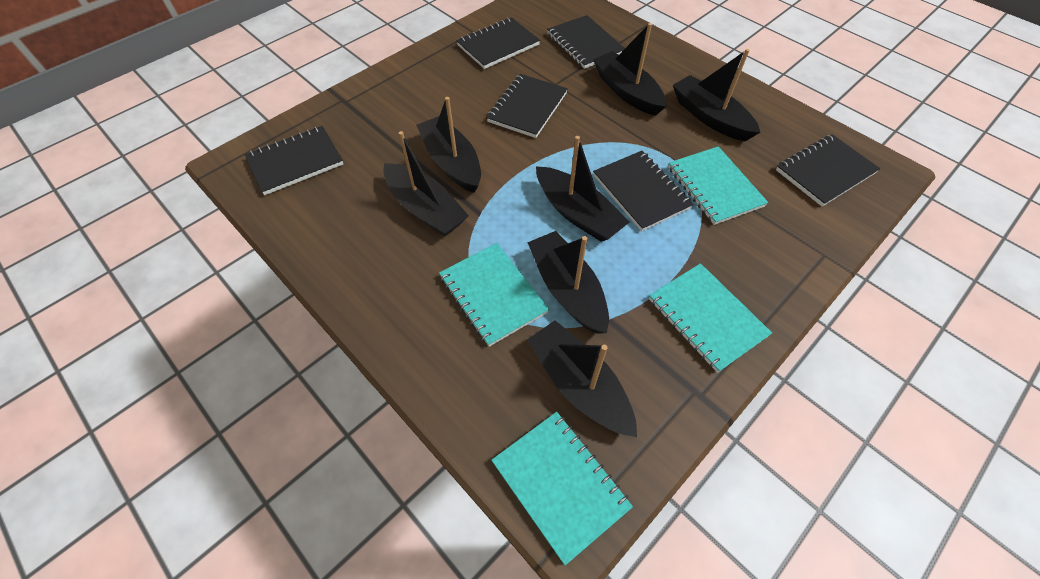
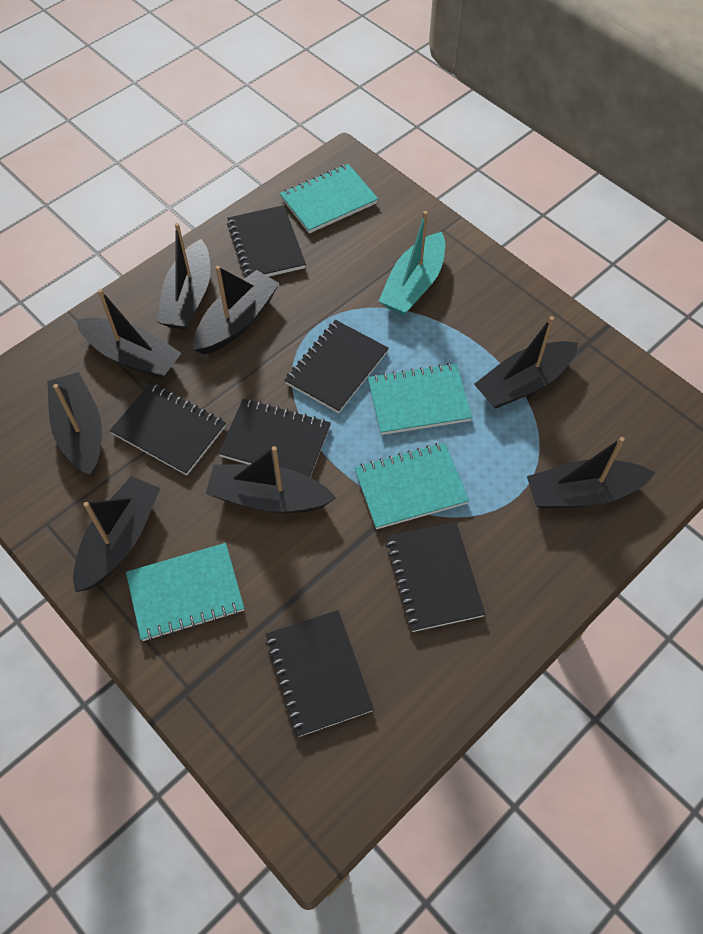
black boat: 7 -> 8
turquoise boat: 0 -> 1

